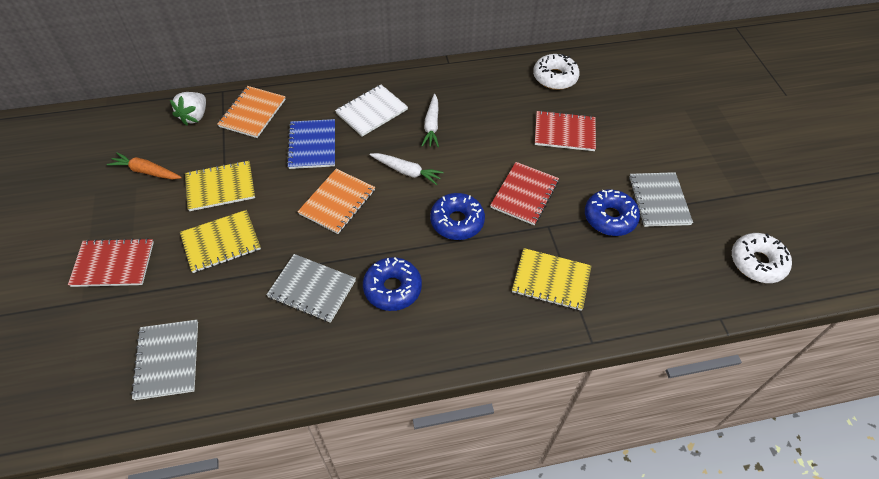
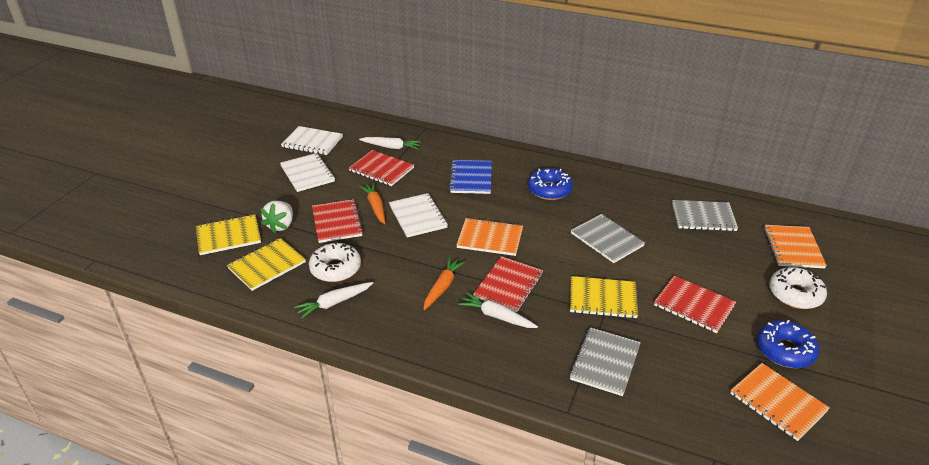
blue donut: 3 -> 2
orange carrot: 1 -> 2
orange notebook: 2 -> 3
red notebook: 3 -> 4
white carrot: 2 -> 3
white notebook: 1 -> 3

